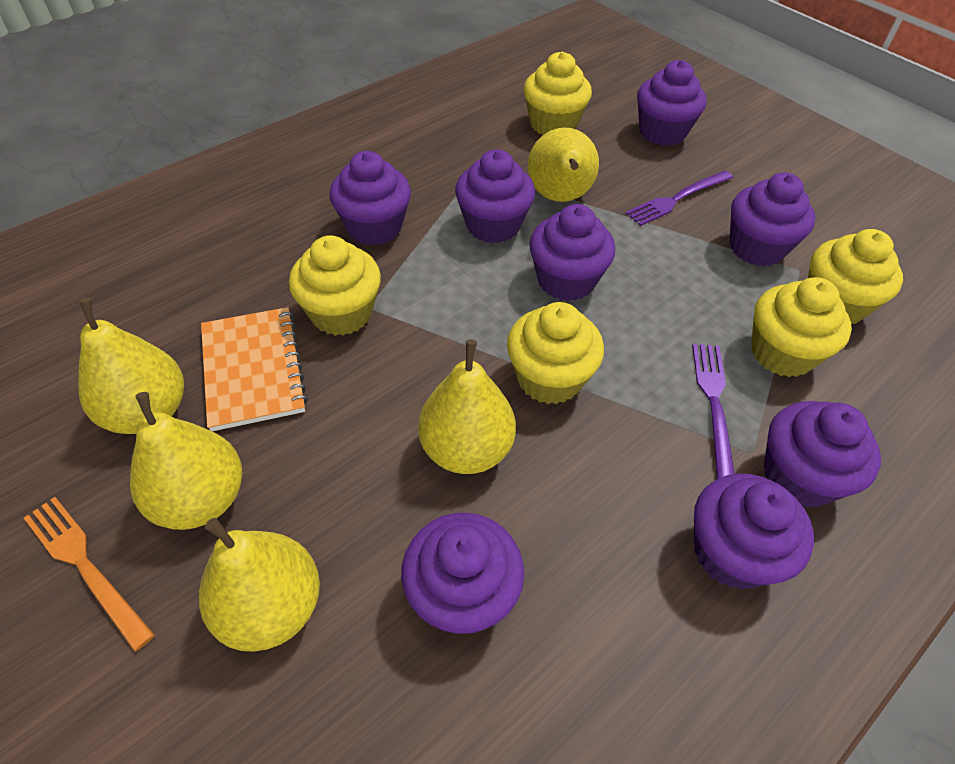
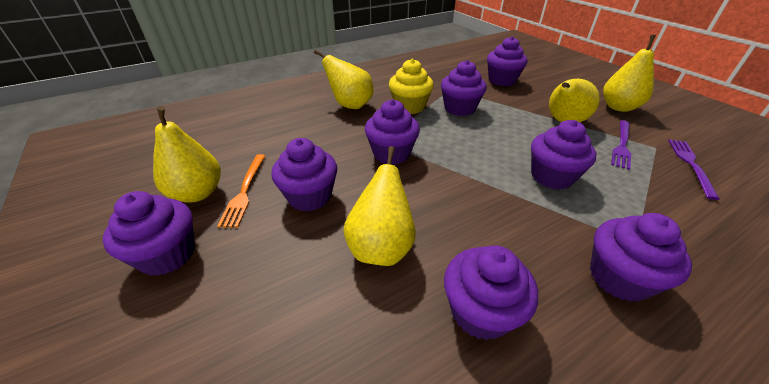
orange notebook: 1 -> 0
yellow cupcake: 5 -> 1

